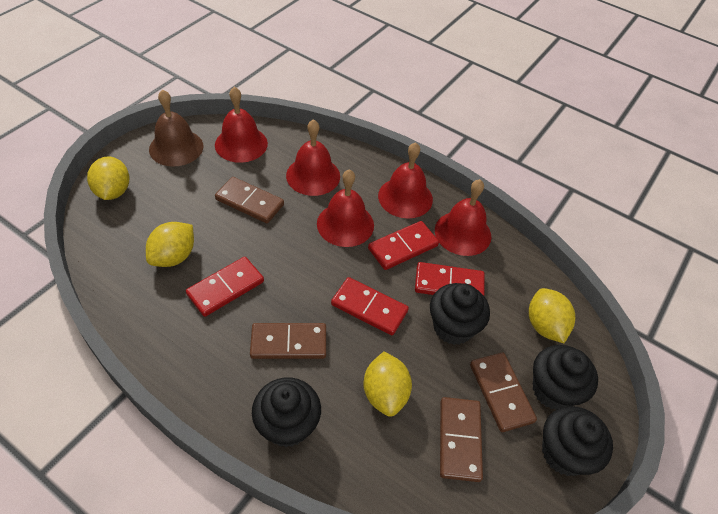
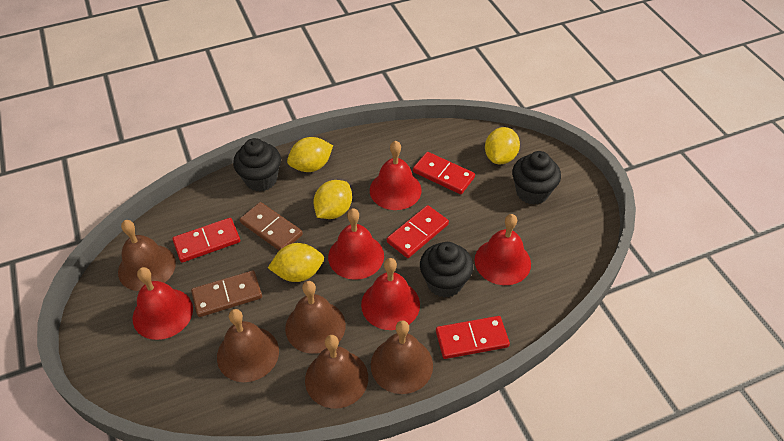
black cupcake: 4 -> 3
brown bell: 1 -> 5
brown domino: 4 -> 2

